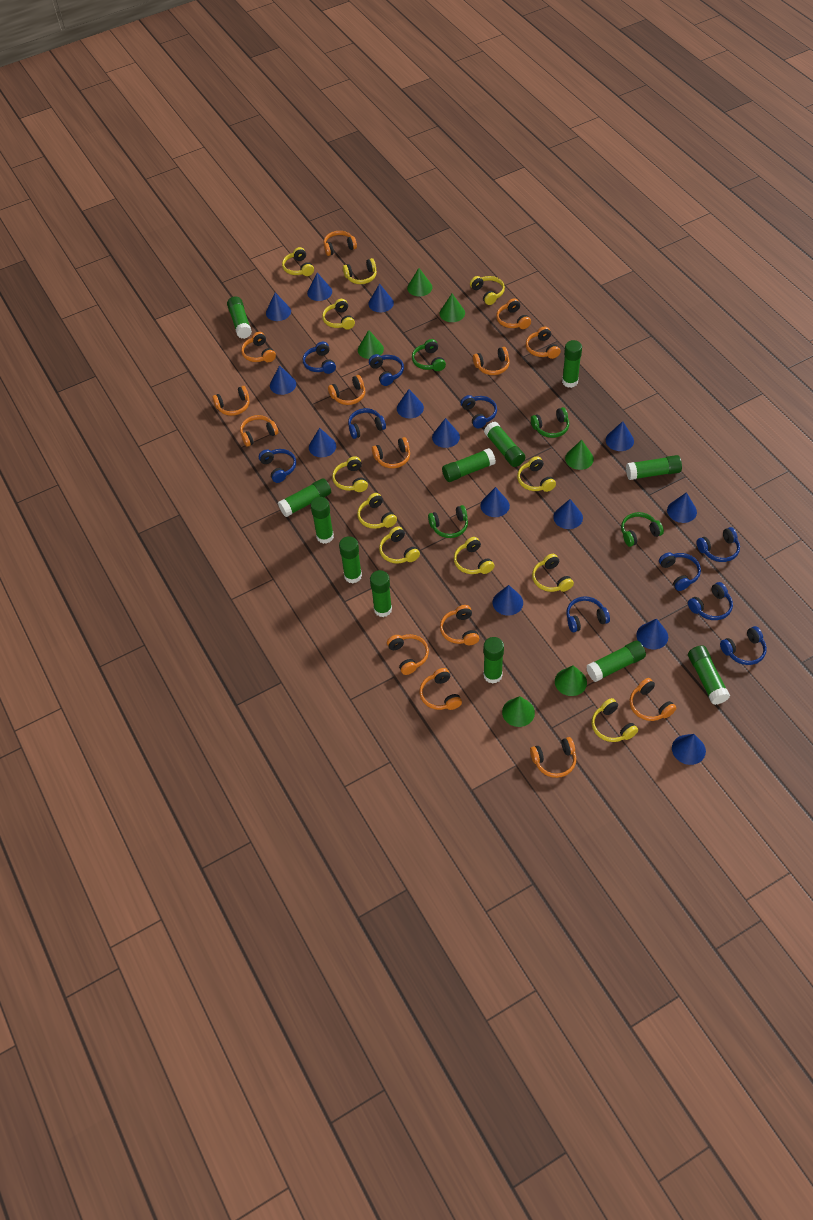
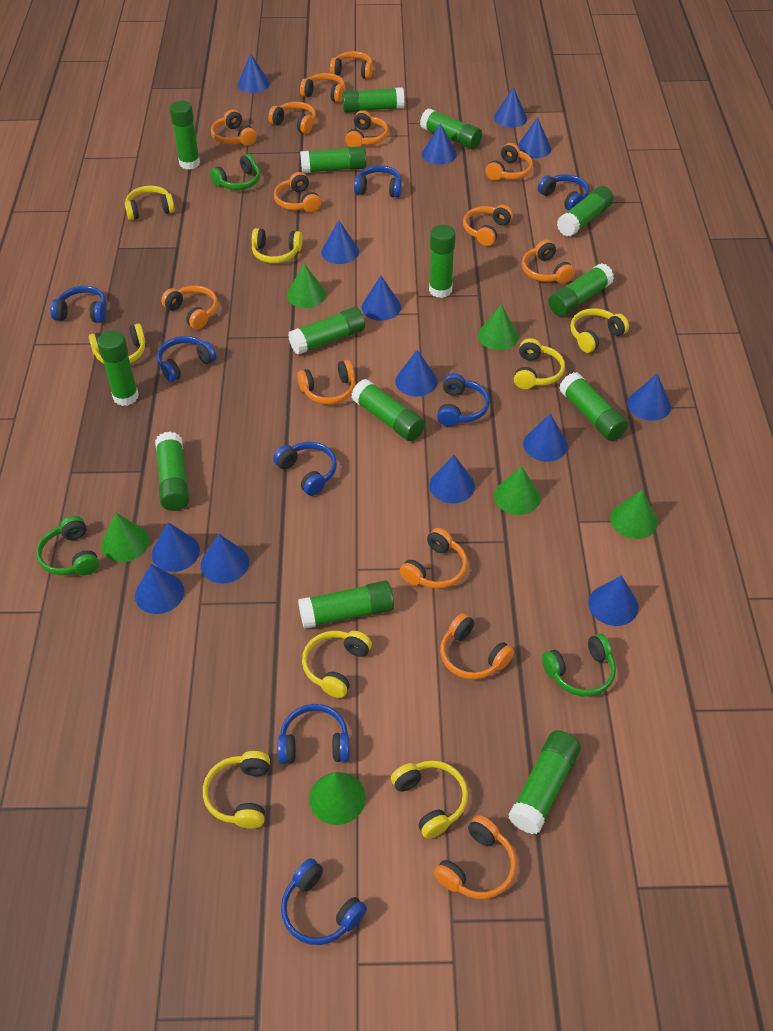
blue headphones: 10 -> 8
green glue stick: 12 -> 14
green headphones: 4 -> 3
yellow headphones: 11 -> 8

